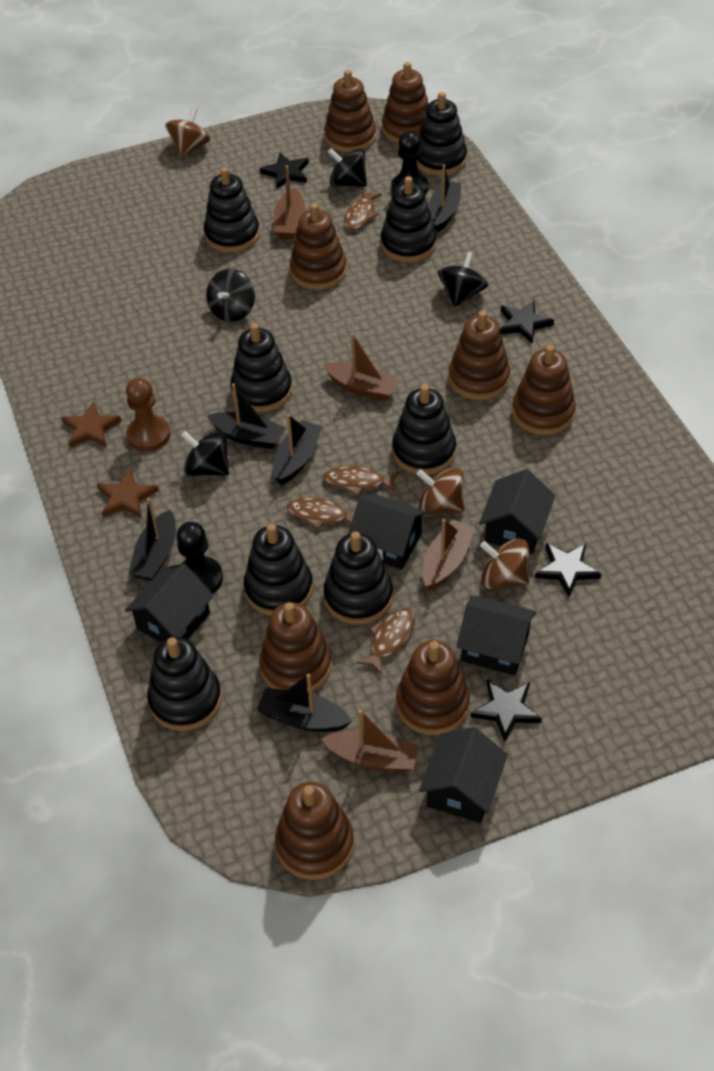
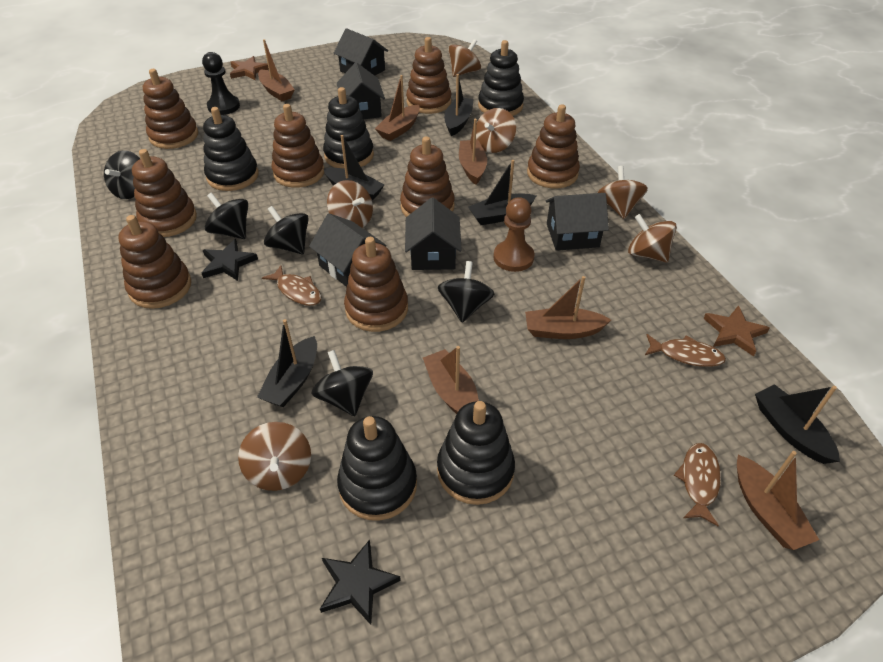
black pawn: 2 -> 1
black spinning top: 4 -> 5
black stacking toy: 8 -> 5
black star: 4 -> 2
brown boat: 4 -> 6
brown fish: 4 -> 3
brown spinning top: 3 -> 6

